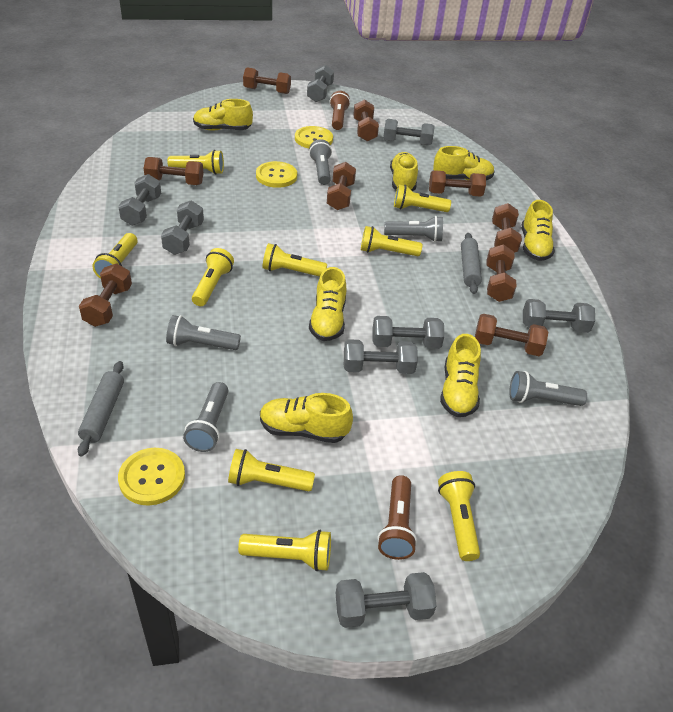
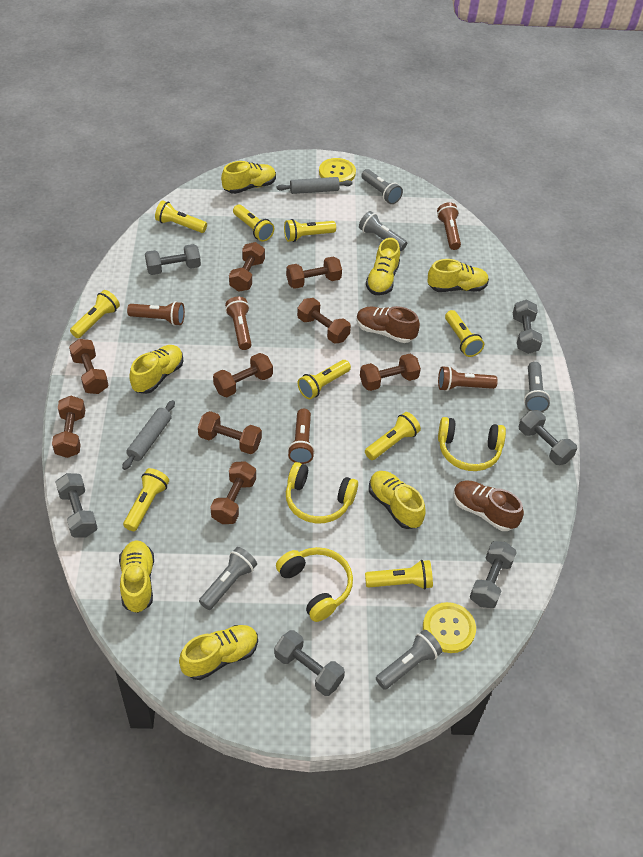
brown flashlight: 2 -> 5
brown shoe: 0 -> 2
grey dumbbell: 8 -> 6
yellow button: 3 -> 2
yellow headphones: 0 -> 3

